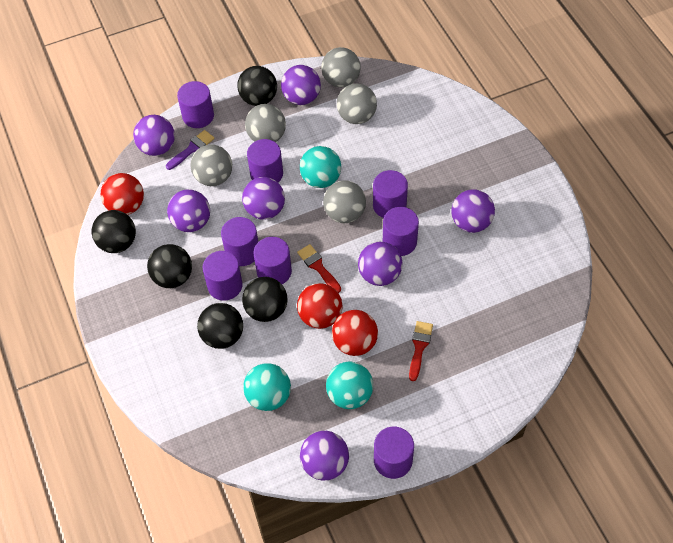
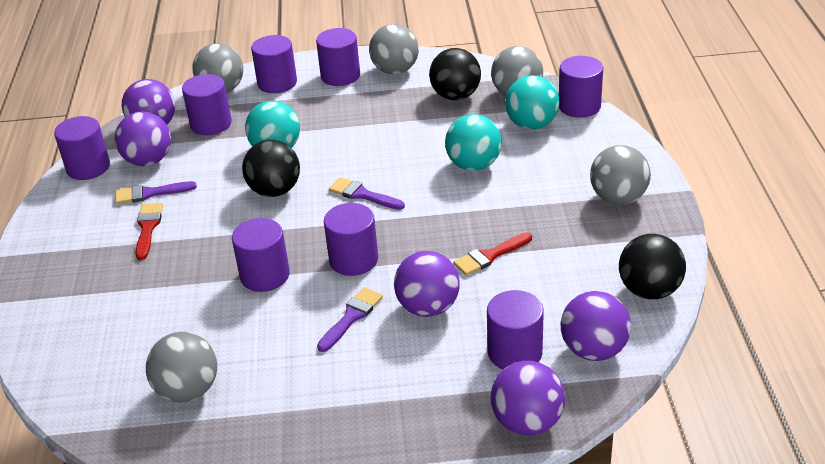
black ball: 5 -> 3
purple ball: 7 -> 5
purple brush: 1 -> 3
red ball: 3 -> 0

